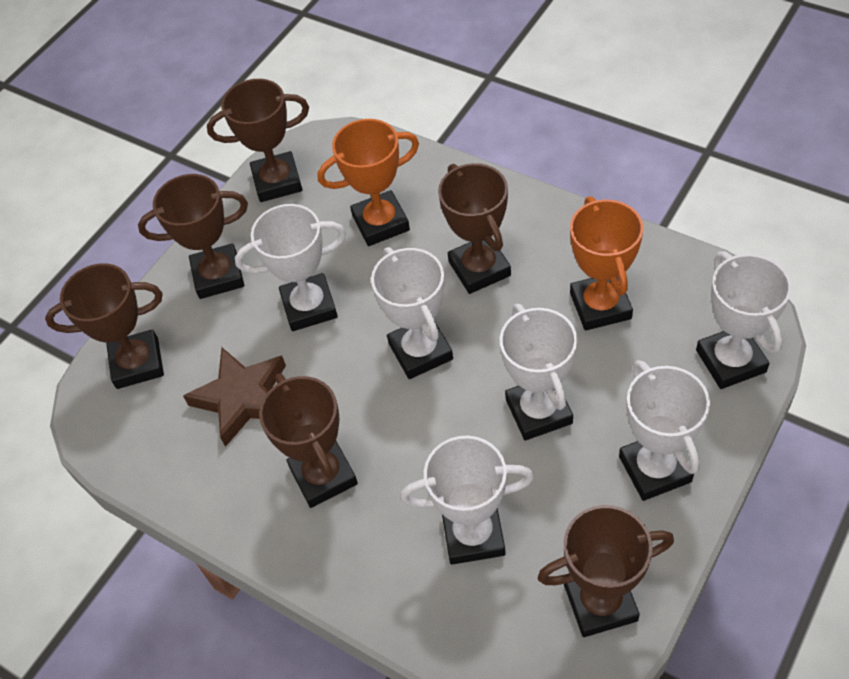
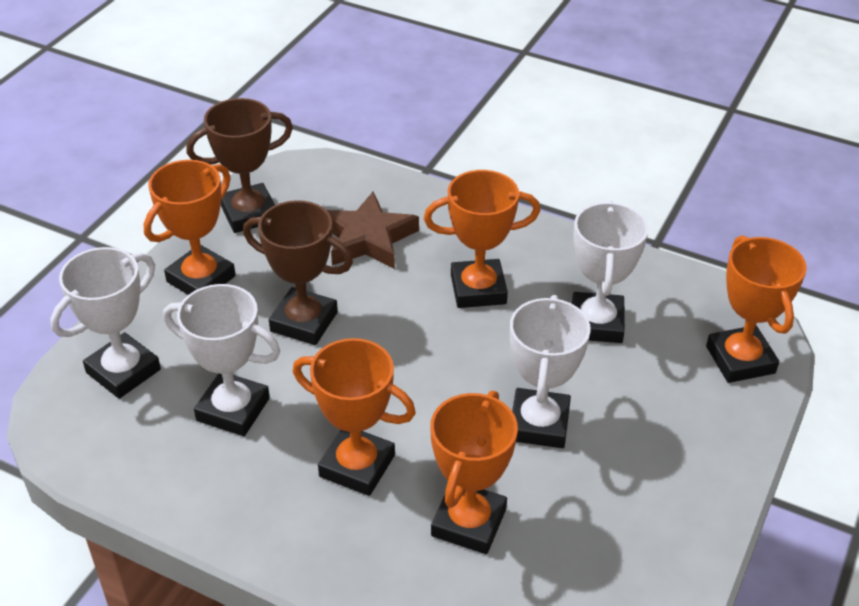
brown trophy: 6 -> 2
orange trophy: 2 -> 5
white trophy: 6 -> 4

